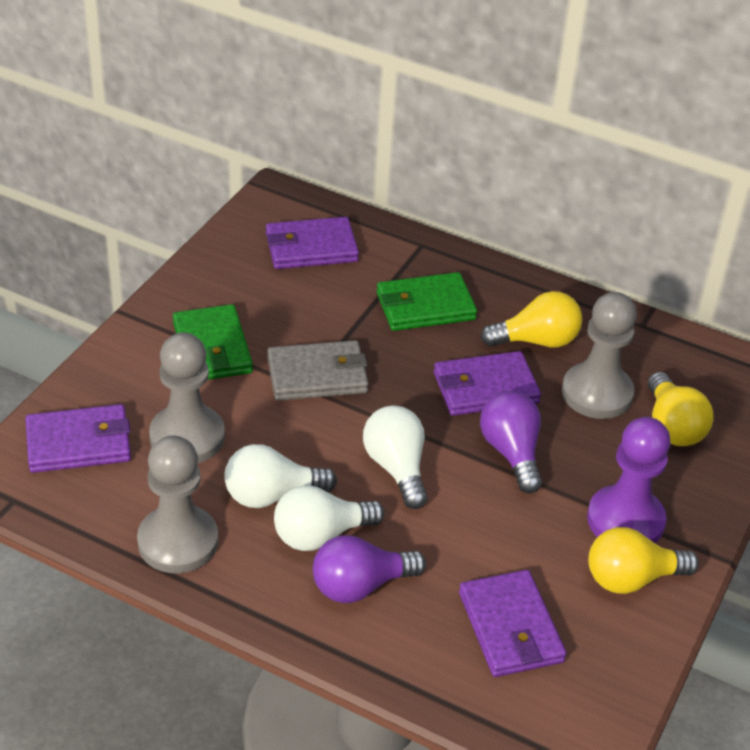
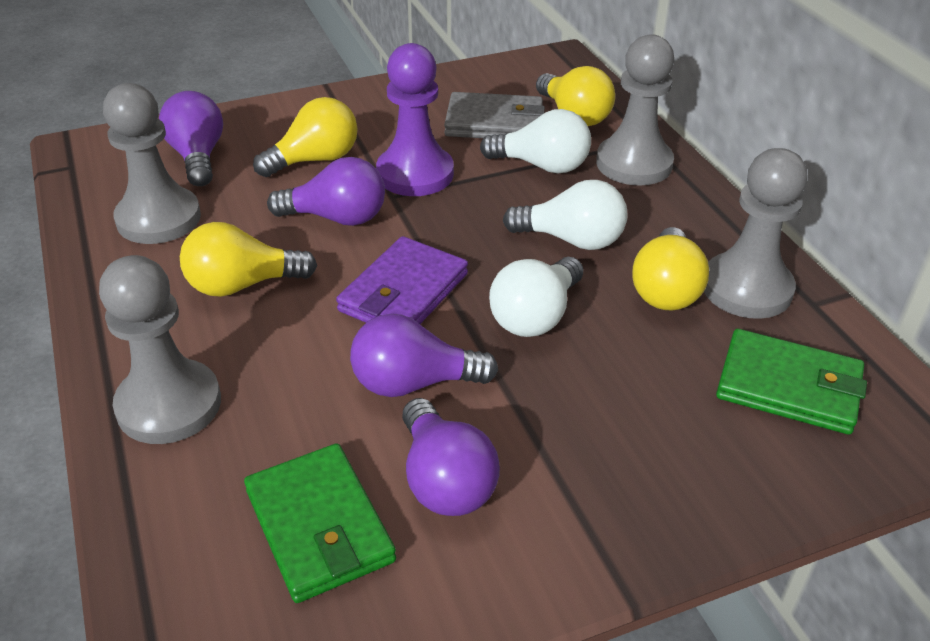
grey pawn: 3 -> 4
purple light bulb: 2 -> 4
purple wallet: 4 -> 1
yellow light bulb: 3 -> 4

